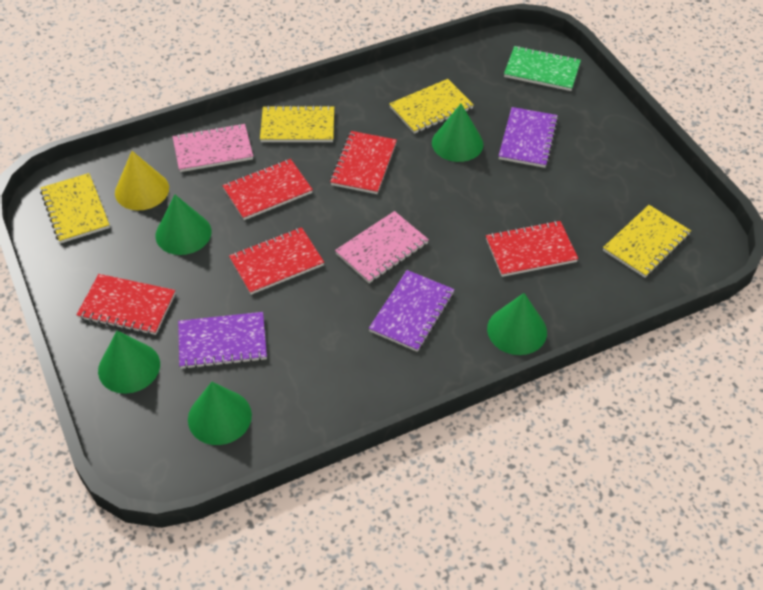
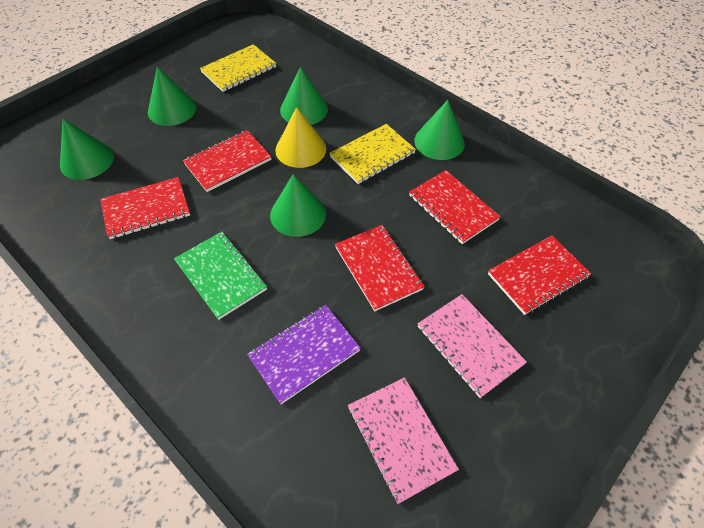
purple notebook: 3 -> 1
yellow notebook: 4 -> 2

